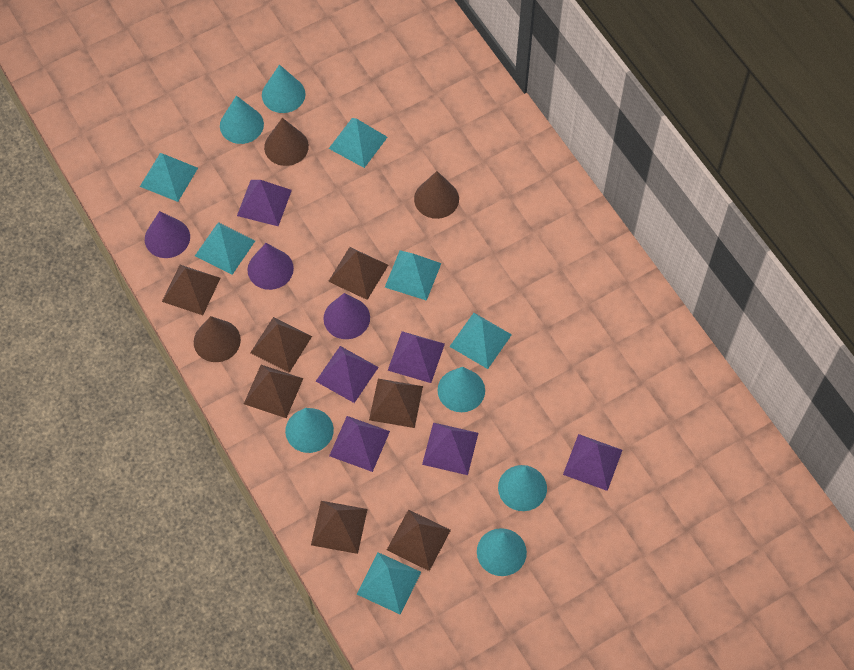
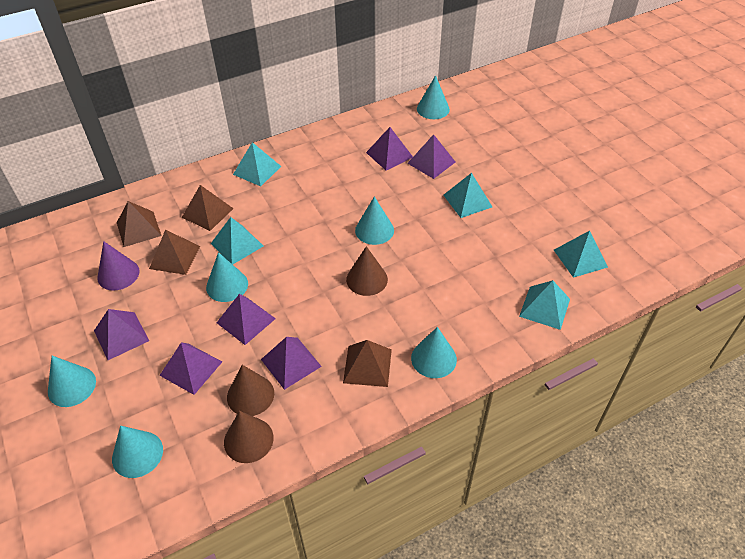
brown pyramid: 7 -> 4
purple cone: 3 -> 1
turquoise pyramid: 6 -> 5

